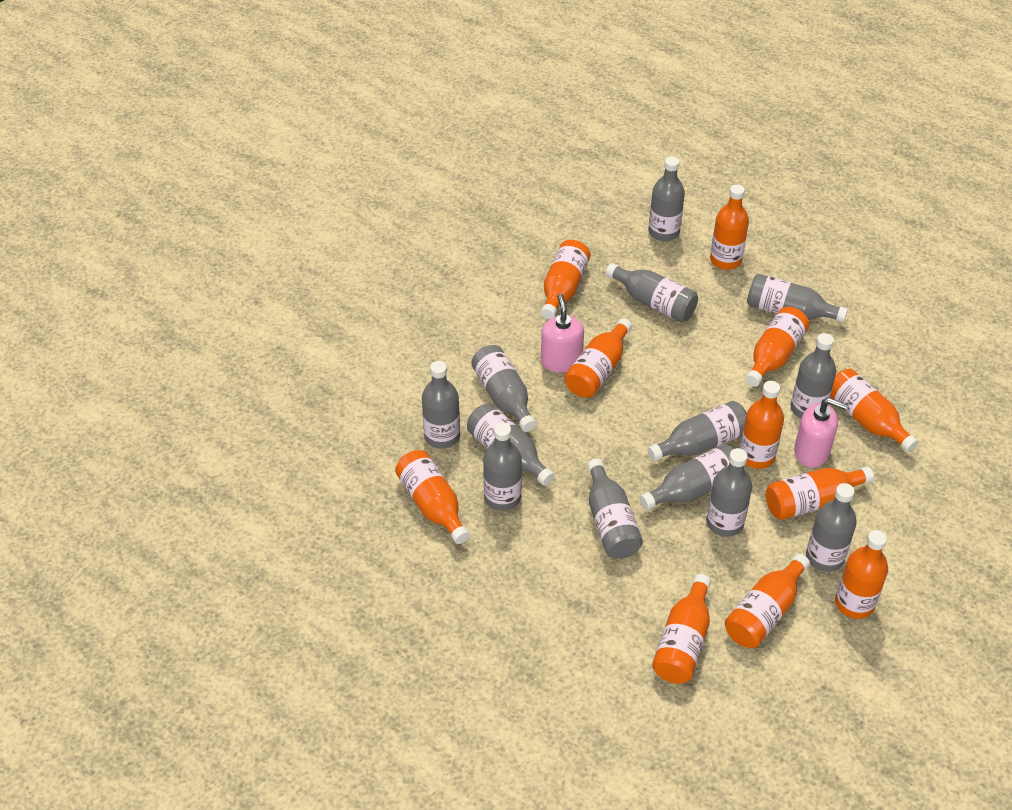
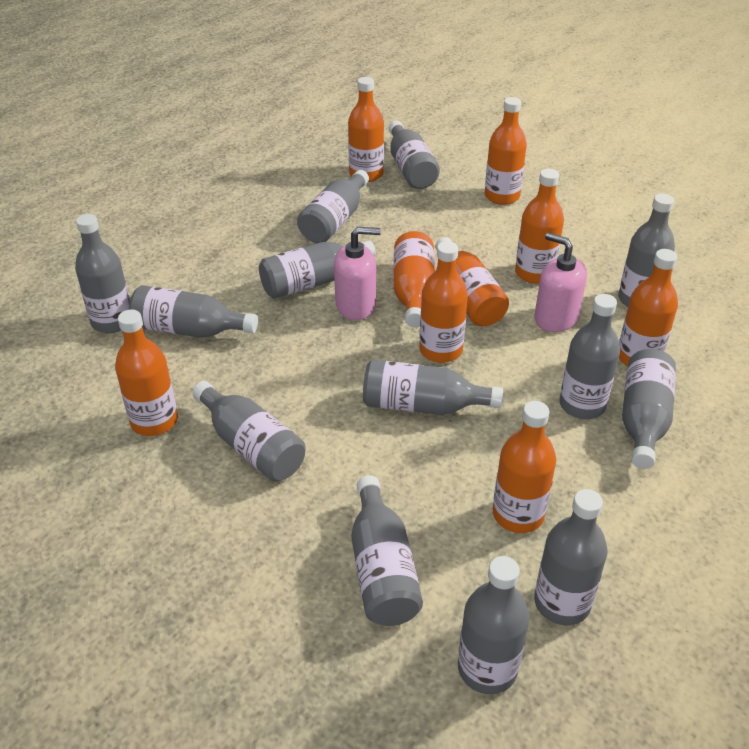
orange bottle: 11 -> 9

